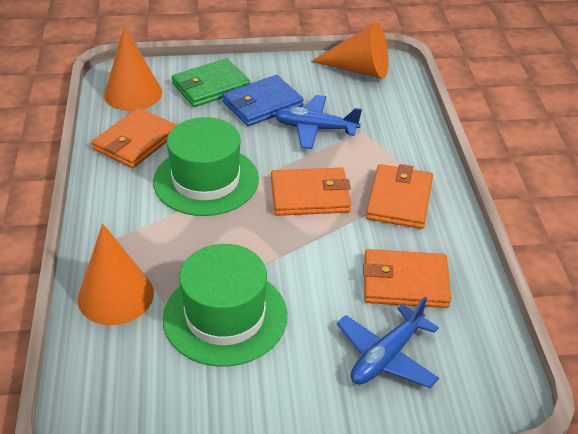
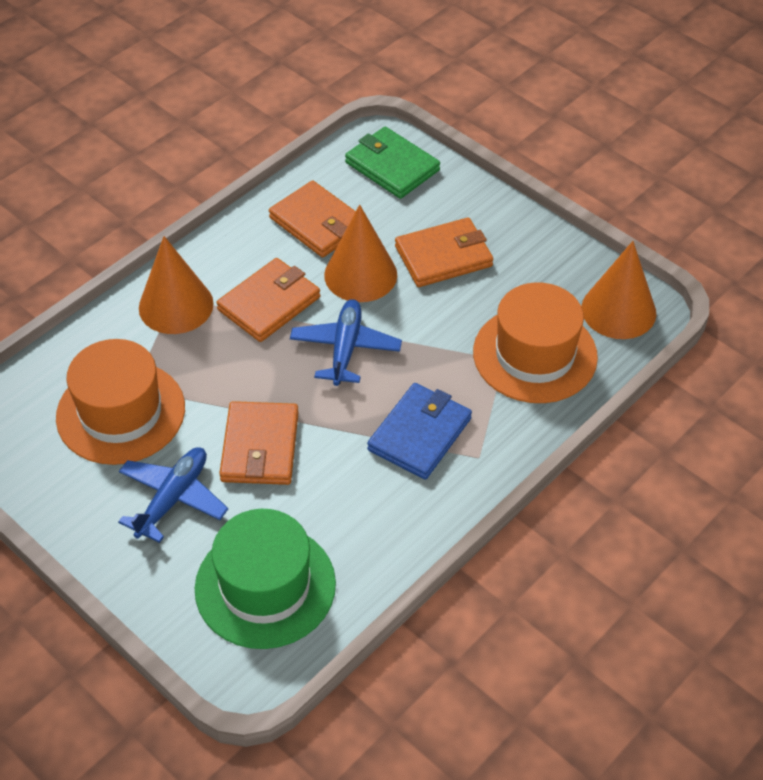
green hat: 2 -> 1
orange hat: 0 -> 2

